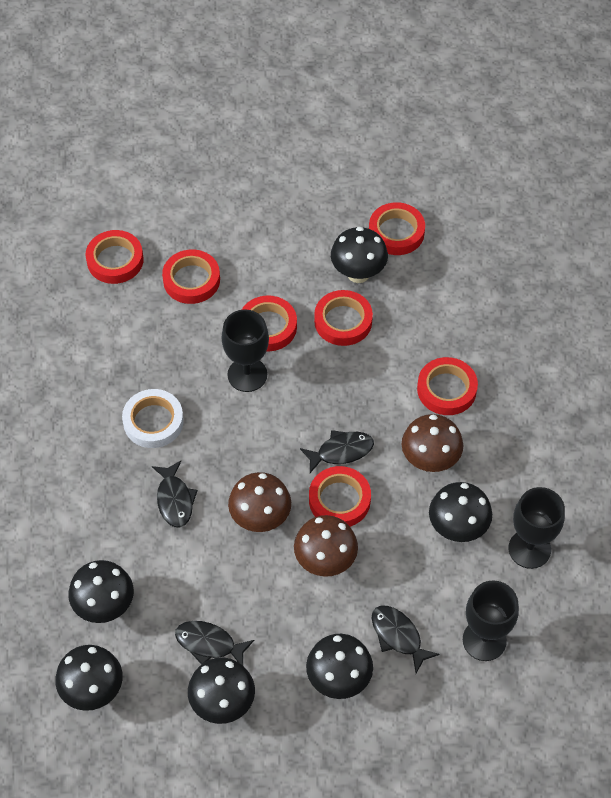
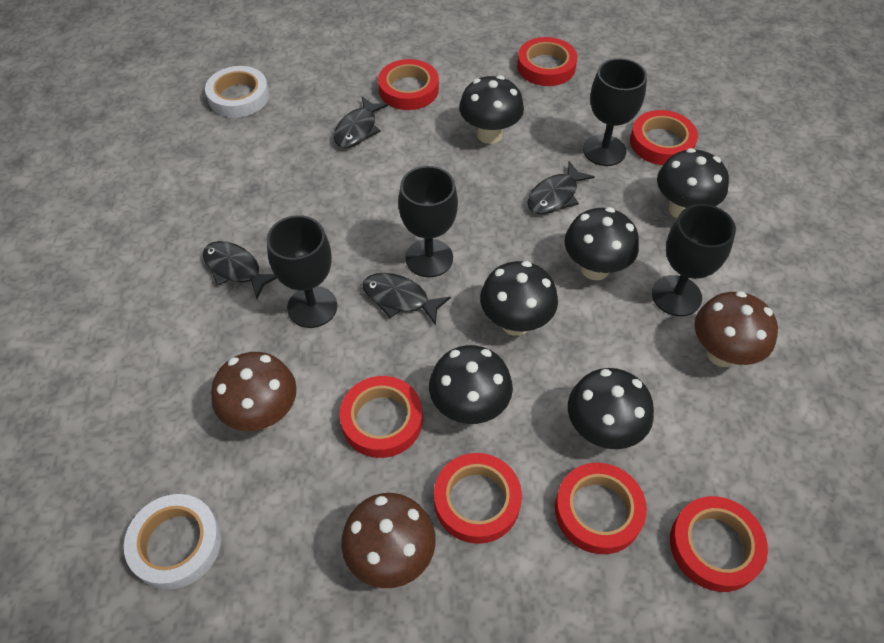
black goblet: 3 -> 4
white tape: 1 -> 2

